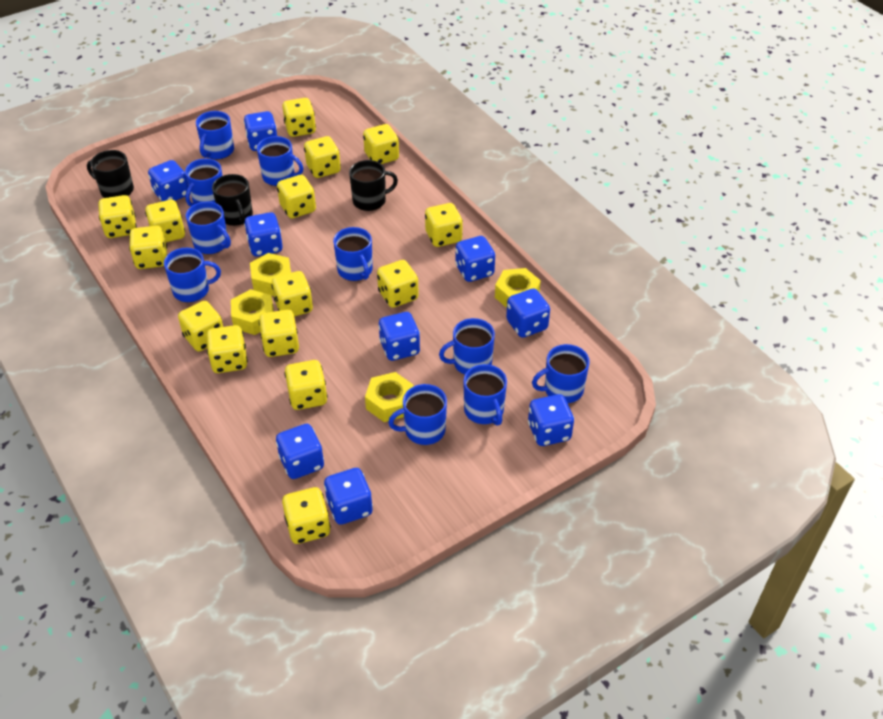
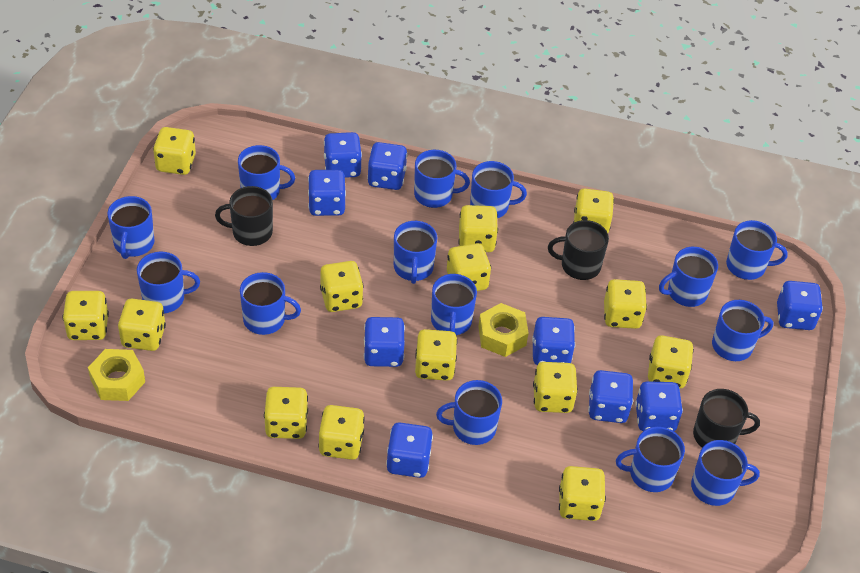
blue mug: 10 -> 14
yellow dice: 15 -> 14
yellow nut: 4 -> 2

